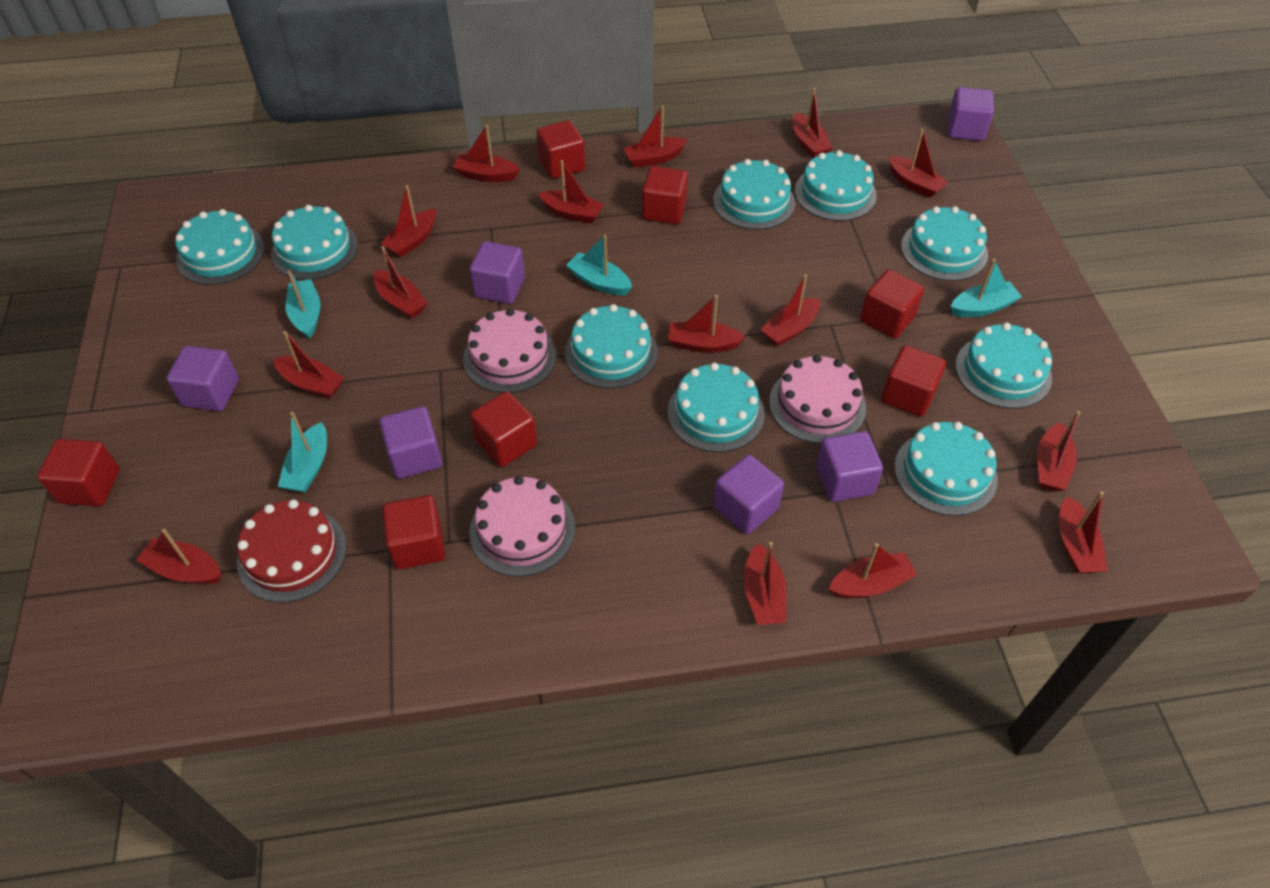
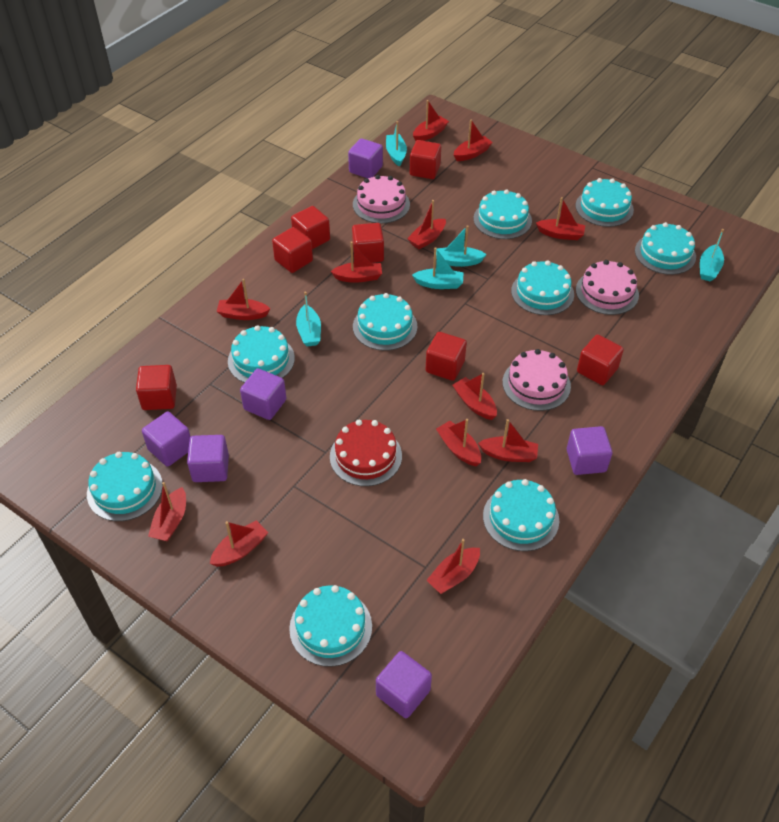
red boat: 15 -> 12
turquoise boat: 4 -> 5

